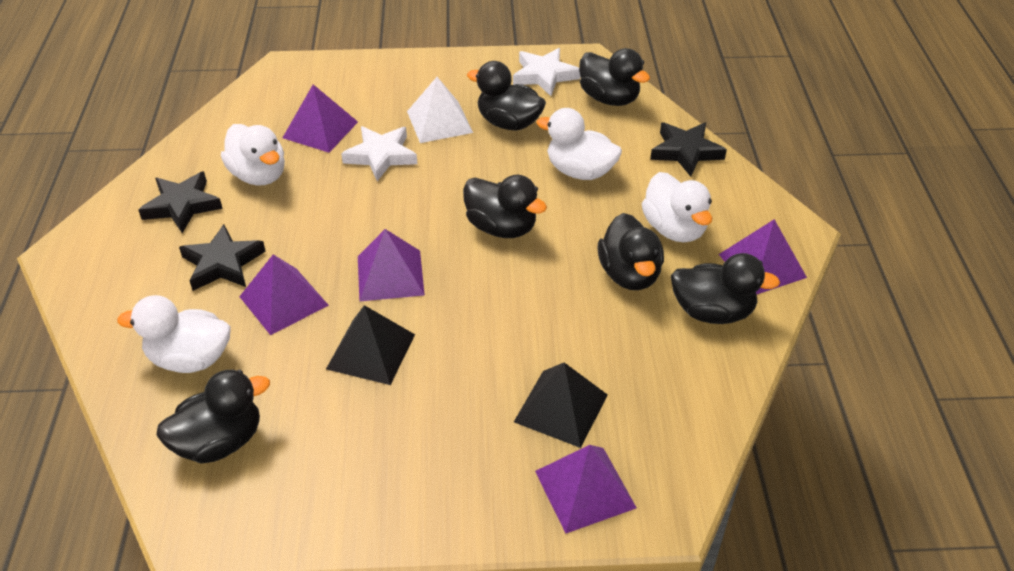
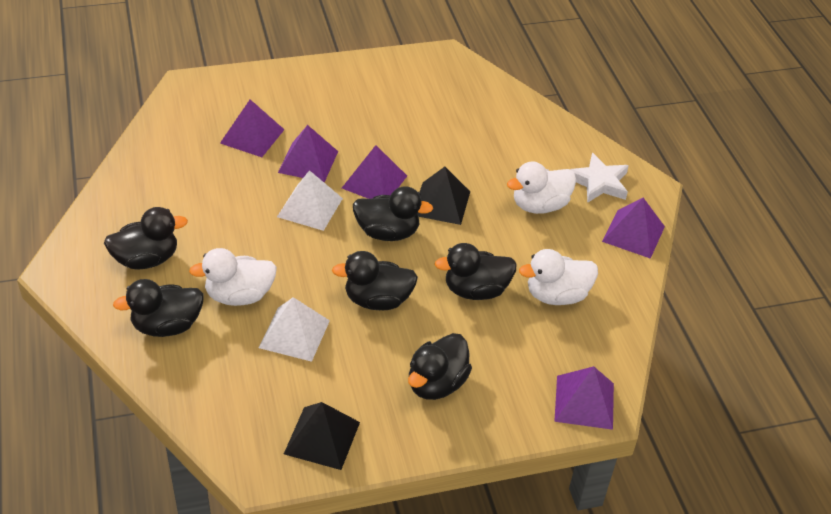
black star: 3 -> 0
white duck: 4 -> 3
white pyramid: 1 -> 2
white star: 2 -> 1

